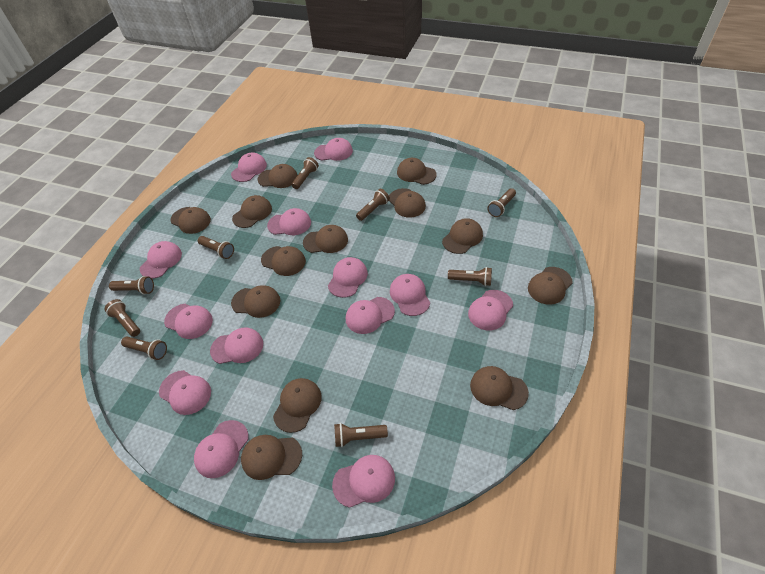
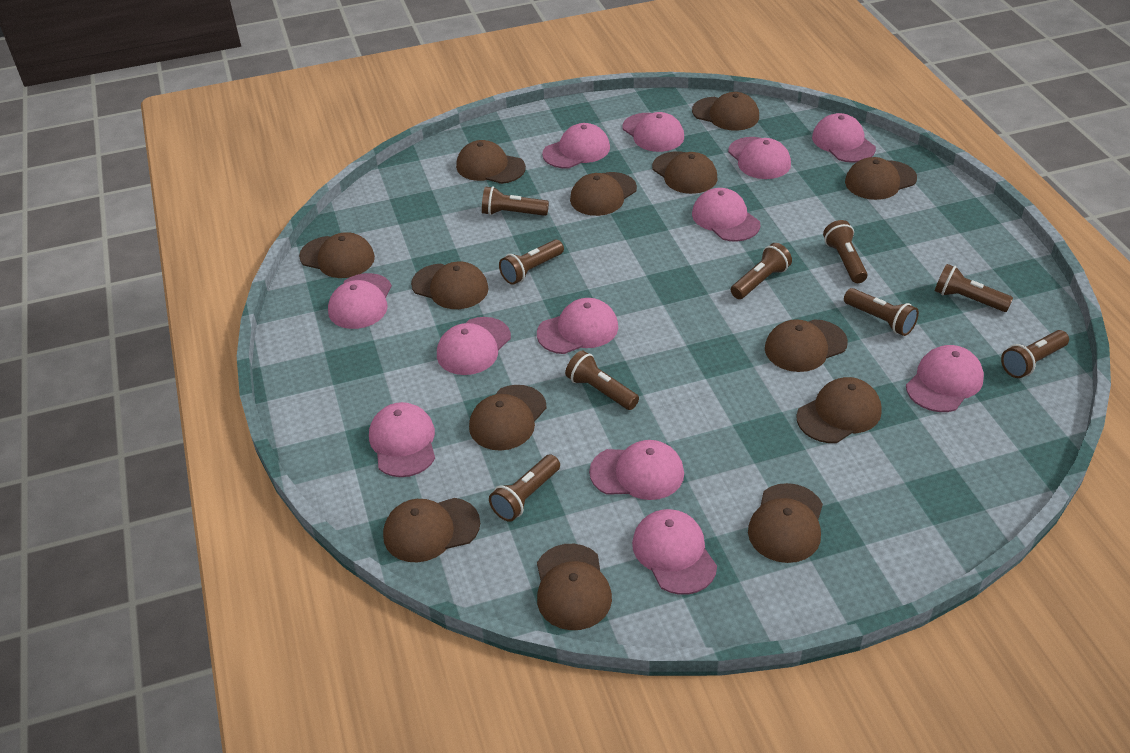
pink cap: 13 -> 12

